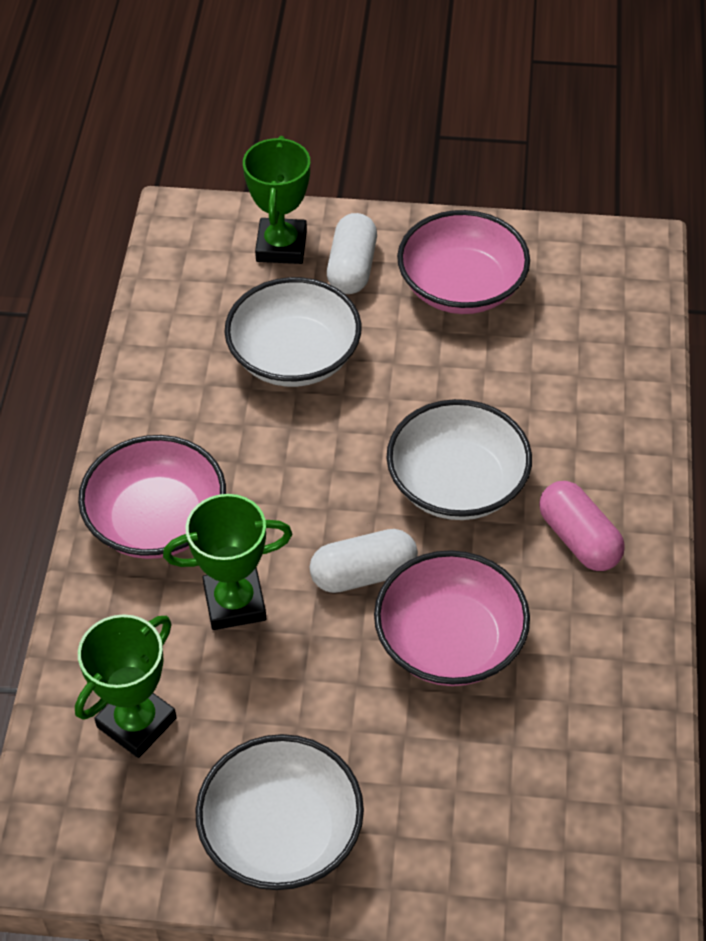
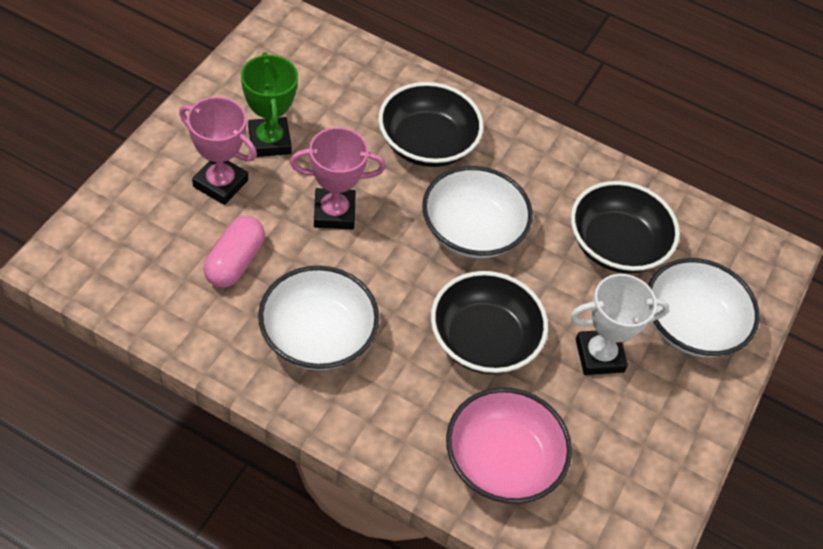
black bowl: 0 -> 3
green trophy: 3 -> 1
pink bowl: 3 -> 1
pink trophy: 0 -> 2
white capsule: 2 -> 0
white trophy: 0 -> 1

